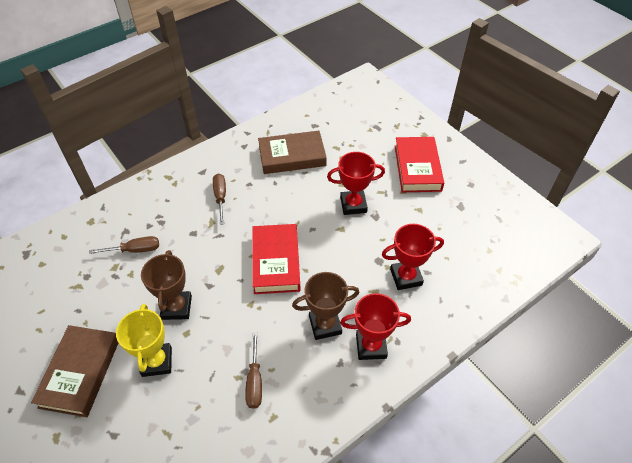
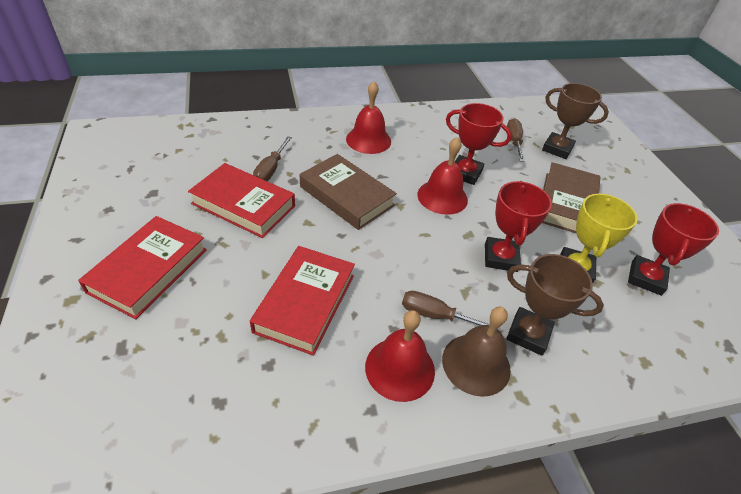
brown bell: 0 -> 1
red bell: 0 -> 3
red book: 2 -> 3

